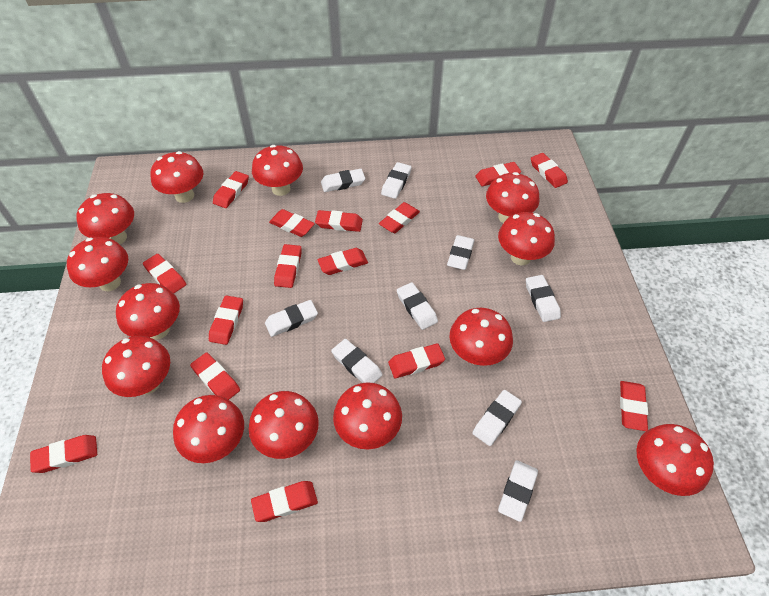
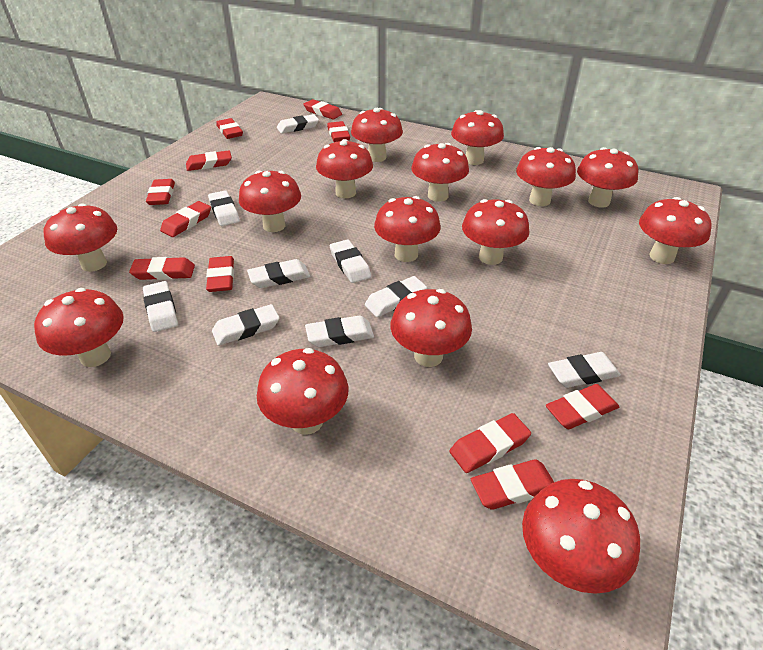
red eraser: 15 -> 11
red mushroom: 13 -> 15

